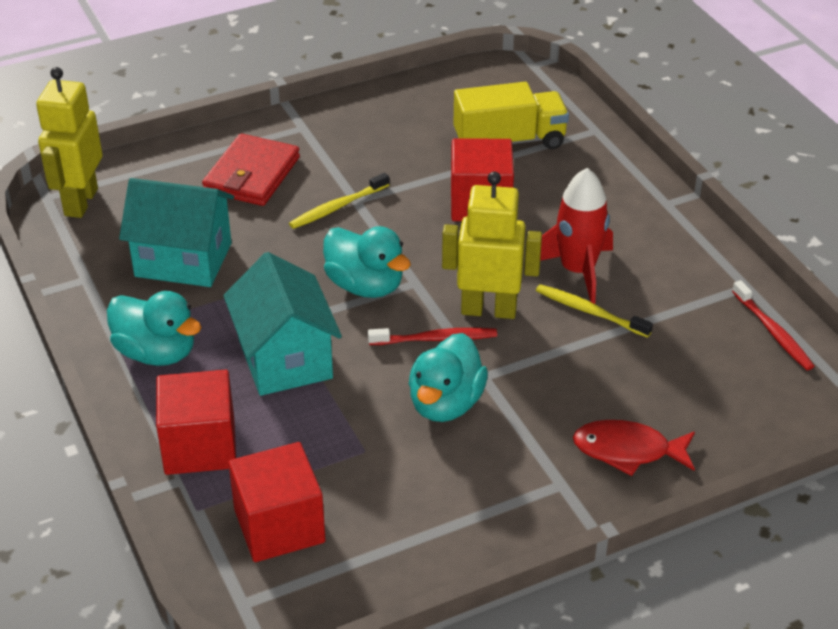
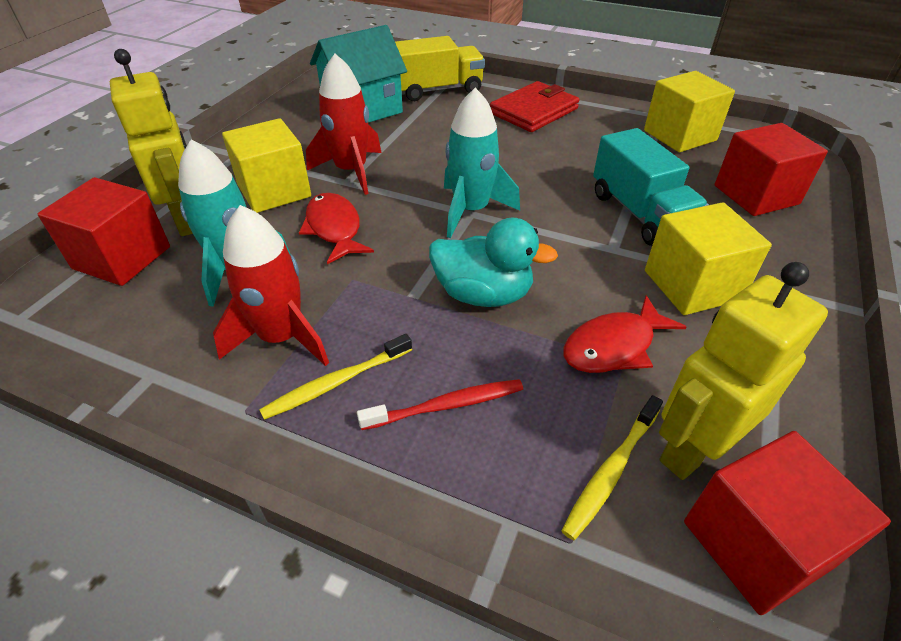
red fish: 1 -> 2
red rocket: 1 -> 2
red toothbrush: 2 -> 1
turquoise duck: 3 -> 1
turquoise house: 2 -> 1
turquoise rocket: 0 -> 2
turquoise truck: 0 -> 1
yellow cube: 0 -> 3

